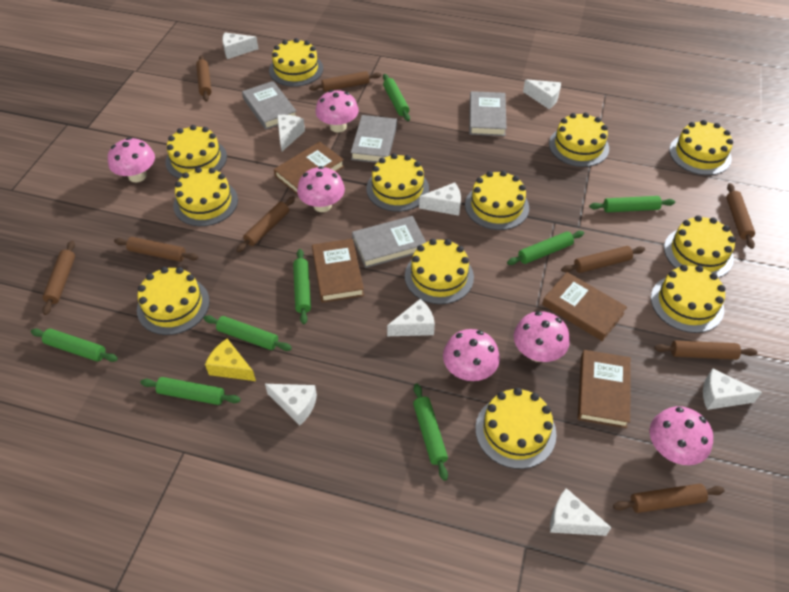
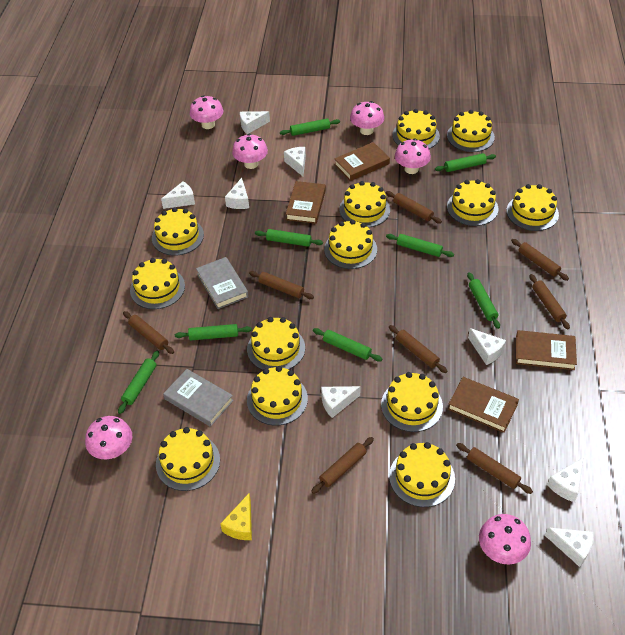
brown rolling pin: 9 -> 8
grey book: 4 -> 2
yellow cake: 12 -> 13

